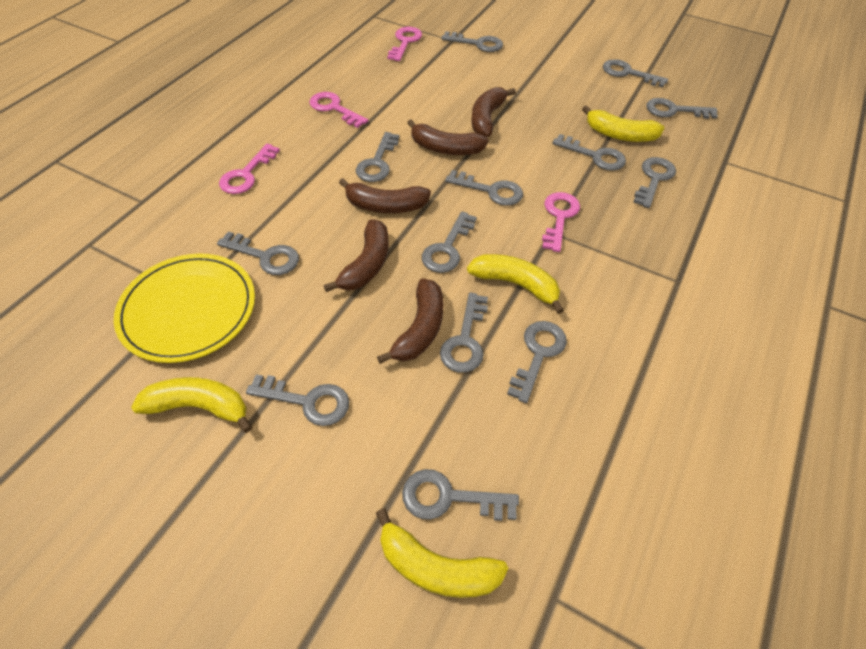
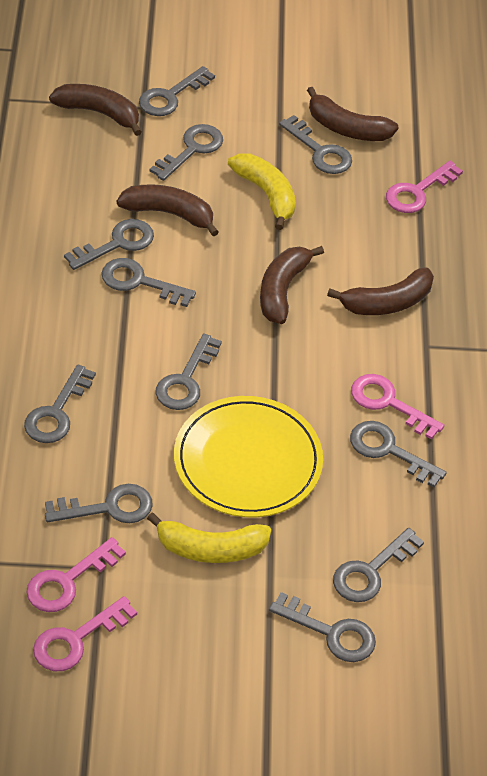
grey key: 13 -> 11
yellow banana: 4 -> 2

